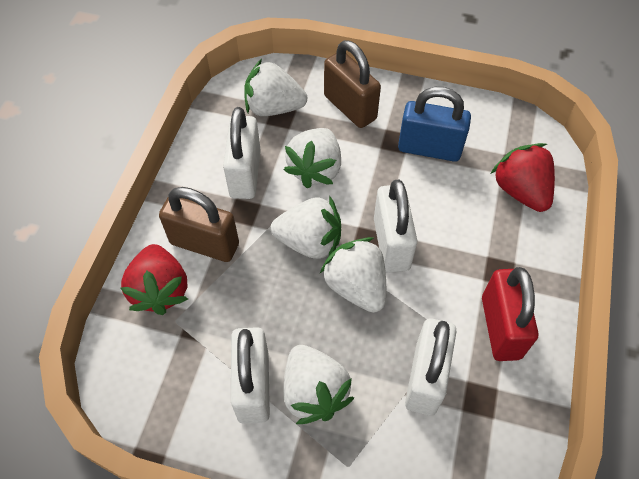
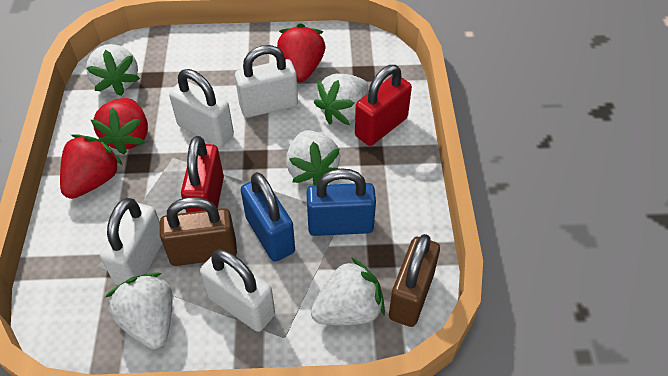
blue padlock: 1 -> 2
red padlock: 1 -> 2
red strawberry: 2 -> 3

